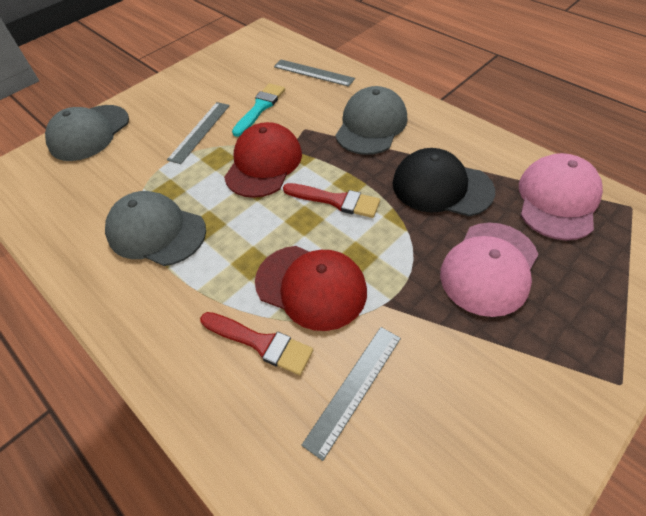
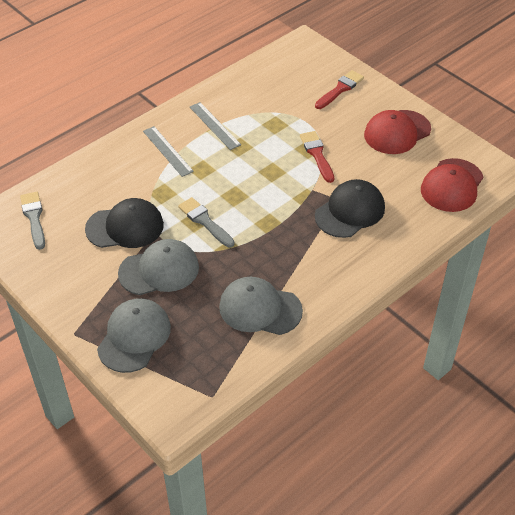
black cap: 1 -> 2
grey brush: 0 -> 2
grey ruler: 3 -> 2
pink cap: 2 -> 0
turquoise brush: 1 -> 0

